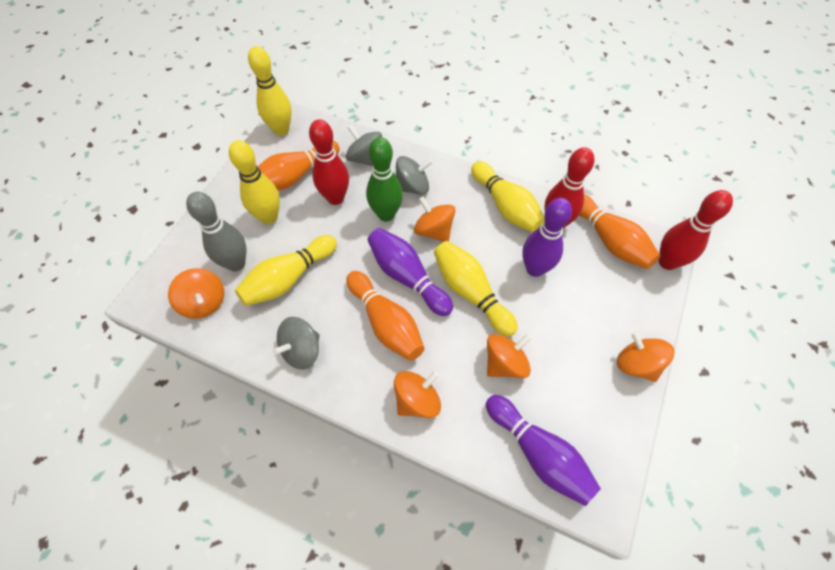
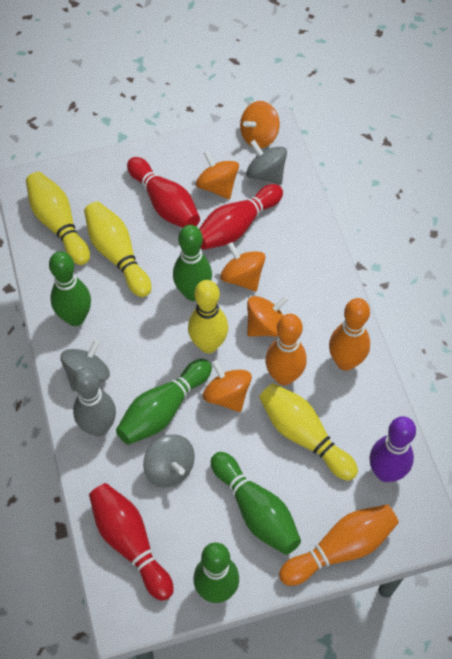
green bowling pin: 1 -> 5
purple bowling pin: 3 -> 1
yellow bowling pin: 5 -> 4

